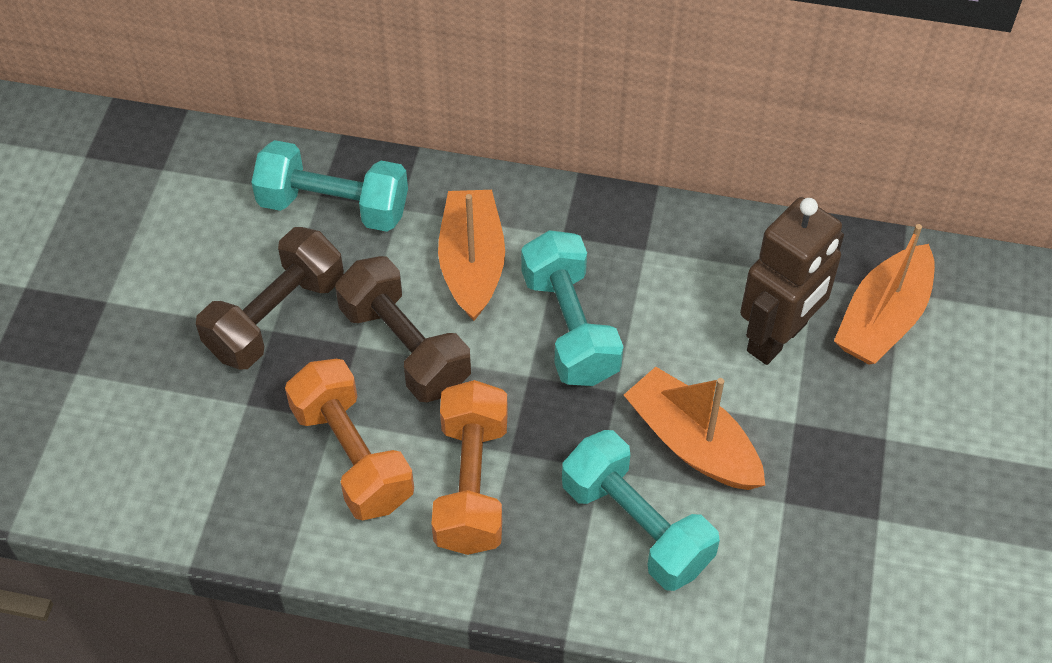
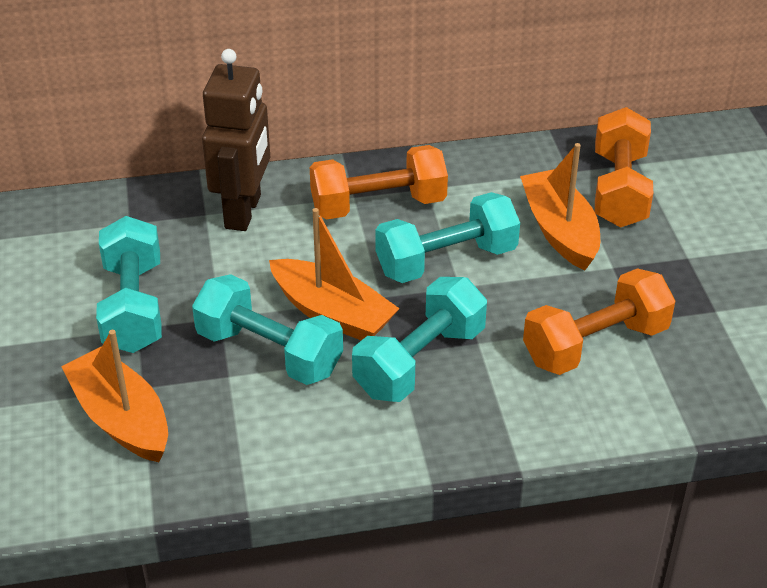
brown dumbbell: 2 -> 0
orange dumbbell: 2 -> 3
turquoise dumbbell: 3 -> 4

